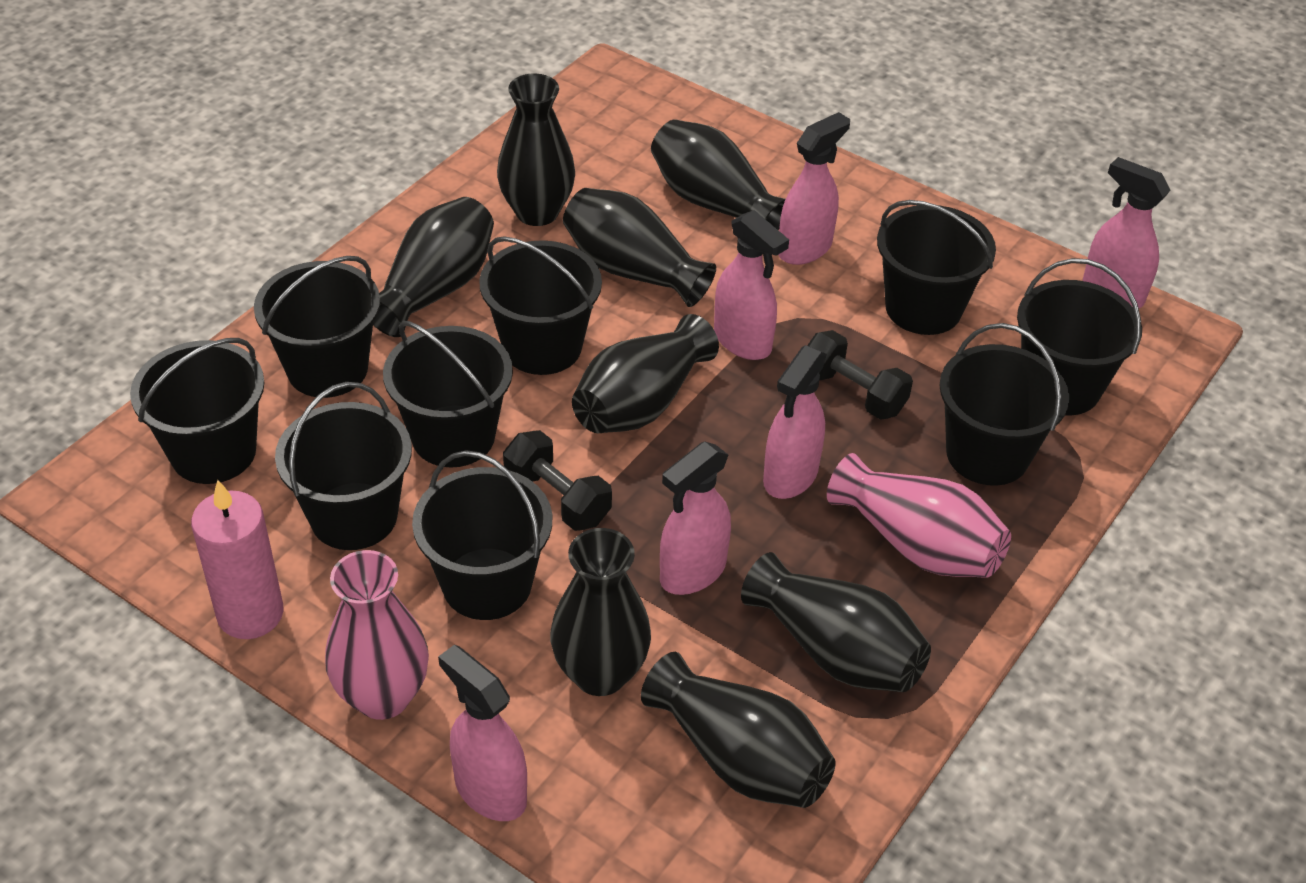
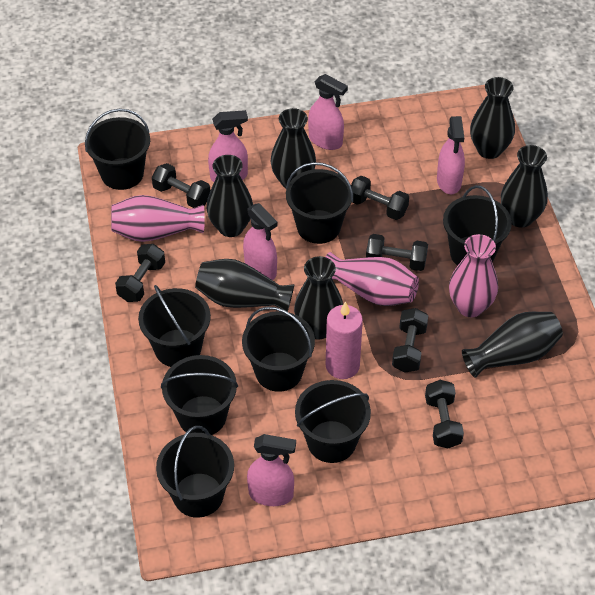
black bucket: 9 -> 8
black dumbbell: 2 -> 6
black vase: 8 -> 7
pink spray bottle: 6 -> 5
pink vase: 2 -> 3

